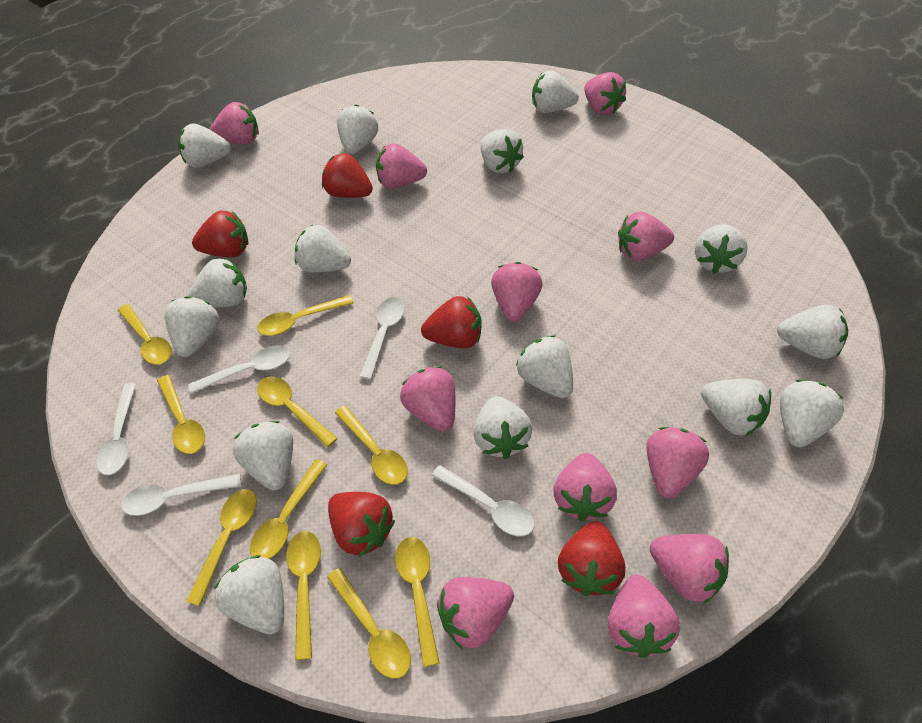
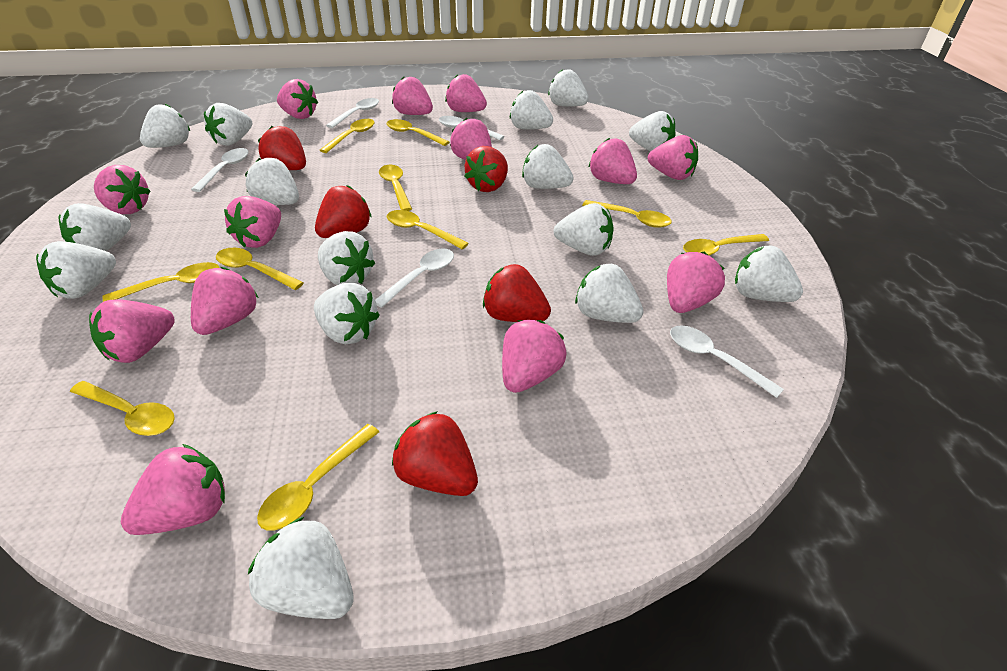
pink strawberry: 11 -> 13

